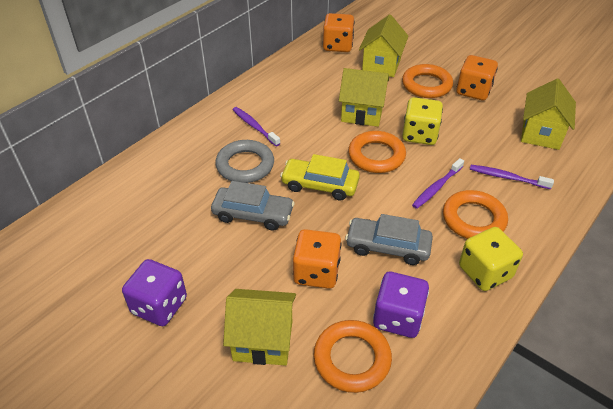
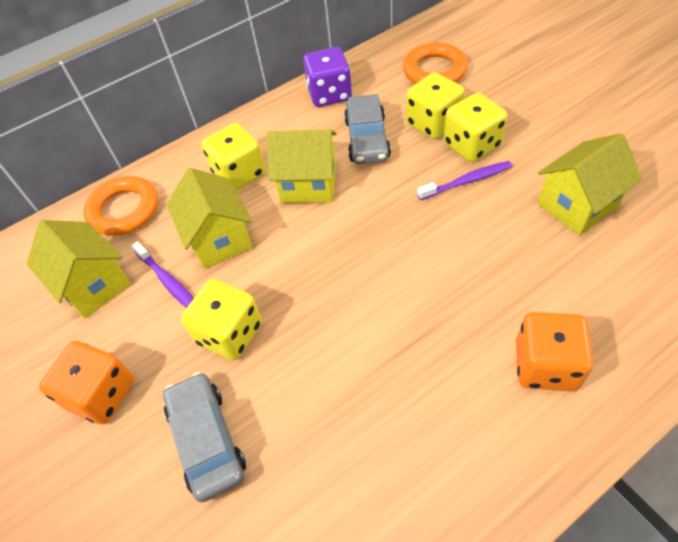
grey ring: 1 -> 0
orange dice: 3 -> 2
orange ring: 4 -> 2
purple dice: 2 -> 1
purple toothbrush: 3 -> 2
yellow car: 1 -> 0
yellow dice: 2 -> 4

